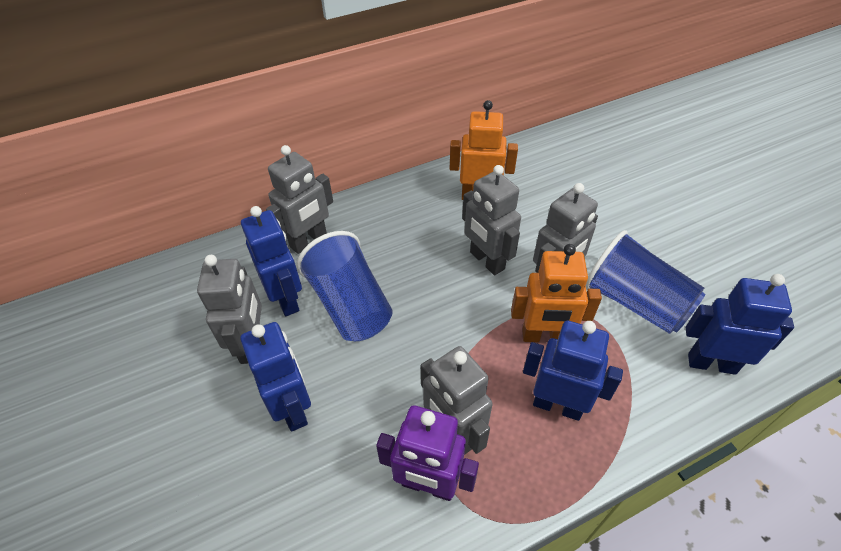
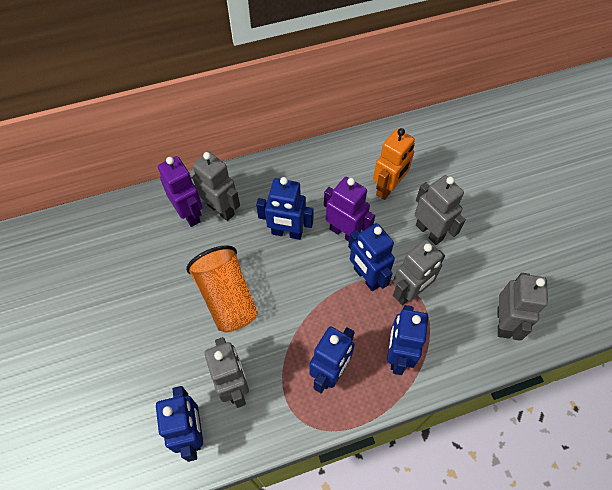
blue cup: 2 -> 0
blue robot: 4 -> 5
orange cup: 0 -> 1
orange robot: 2 -> 1
purple robot: 1 -> 2

